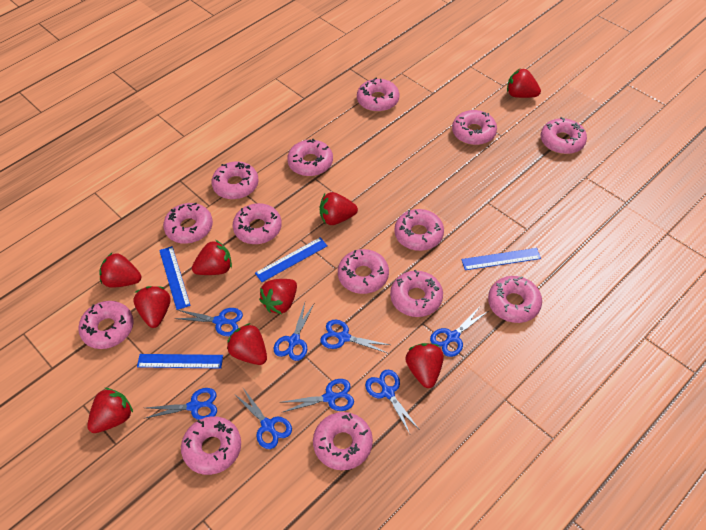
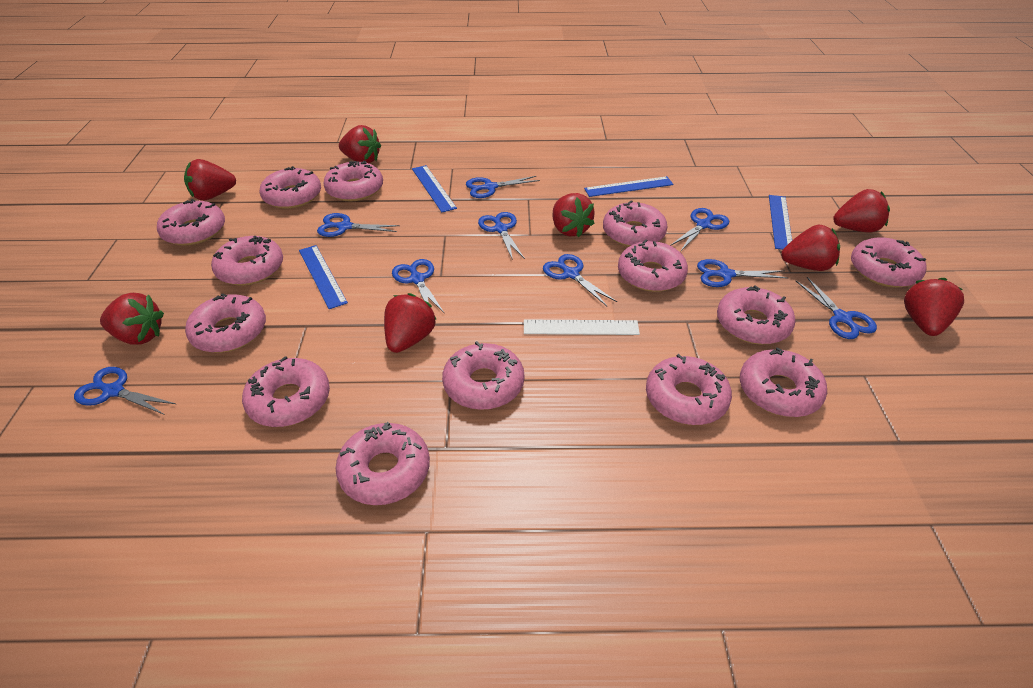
blue scissors: 8 -> 9
red strawberry: 9 -> 8
white ruler: 0 -> 1

